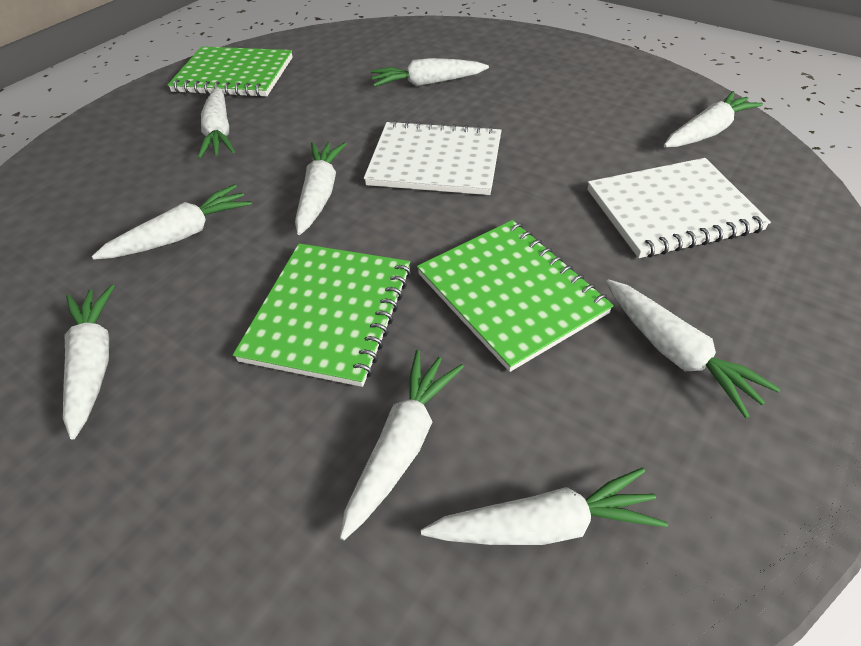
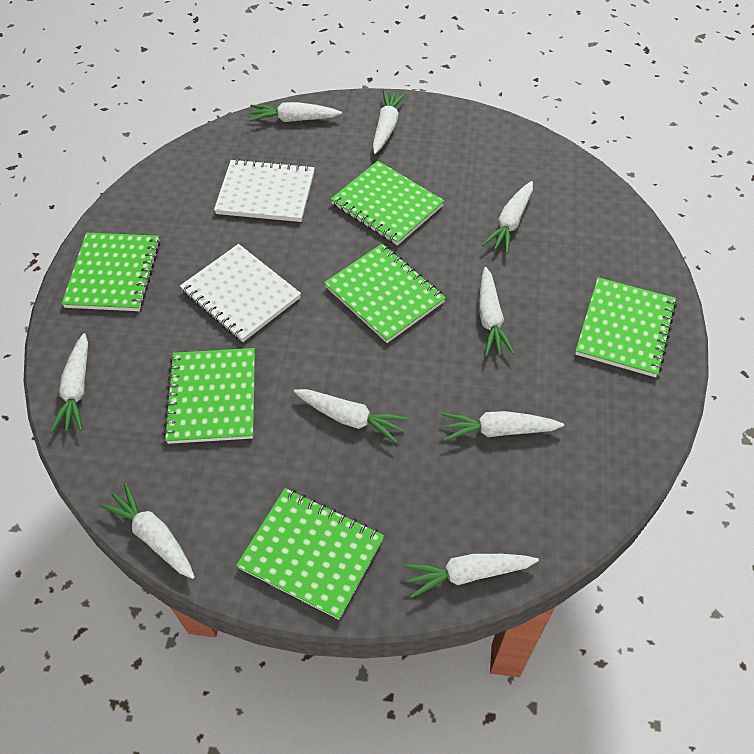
green notebook: 3 -> 6

